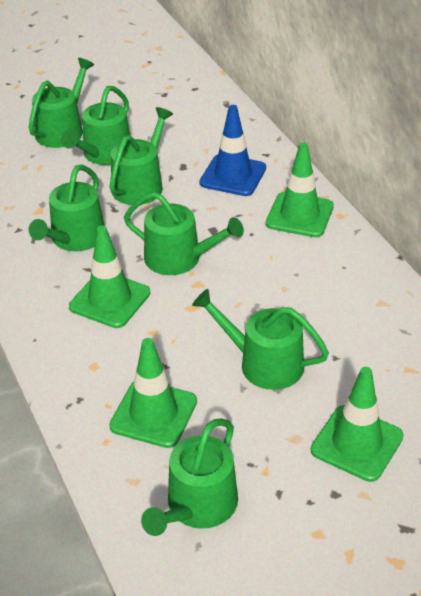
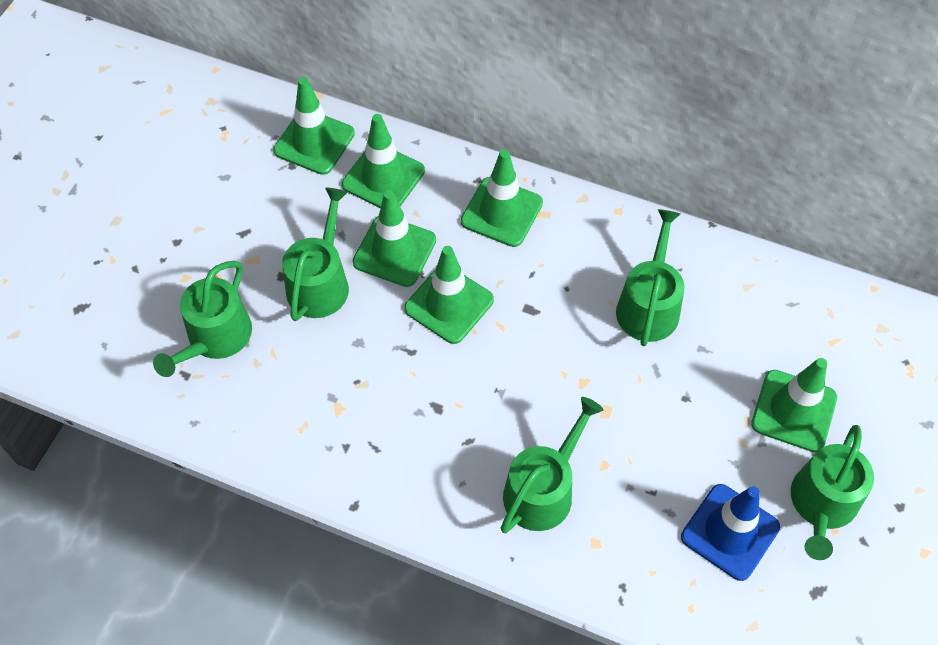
green traffic cone: 4 -> 6
green watering can: 7 -> 5

